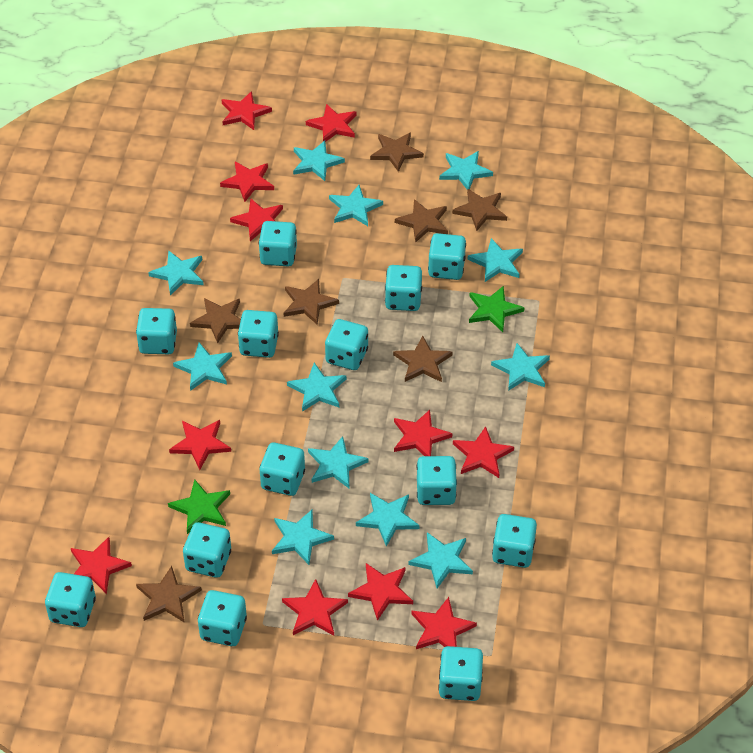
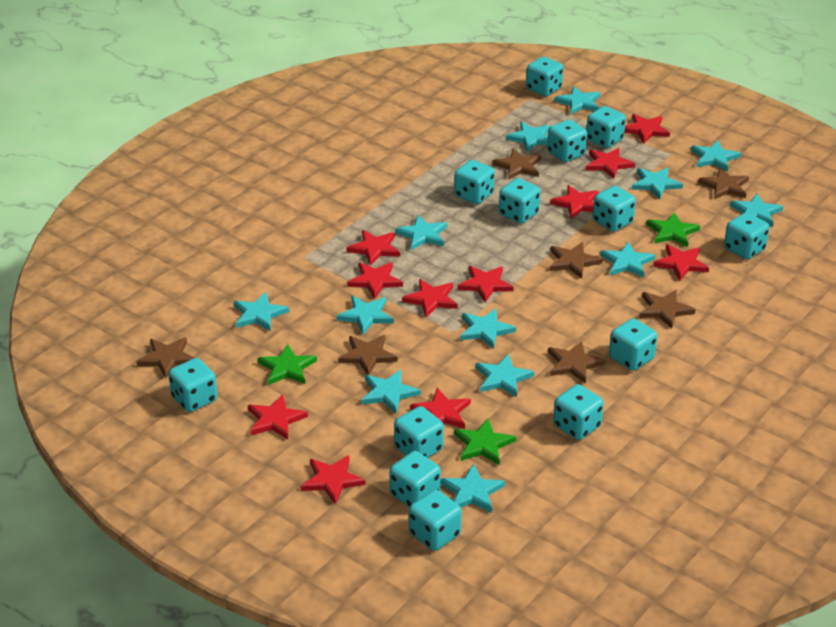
green star: 2 -> 3
turquoise star: 12 -> 13

